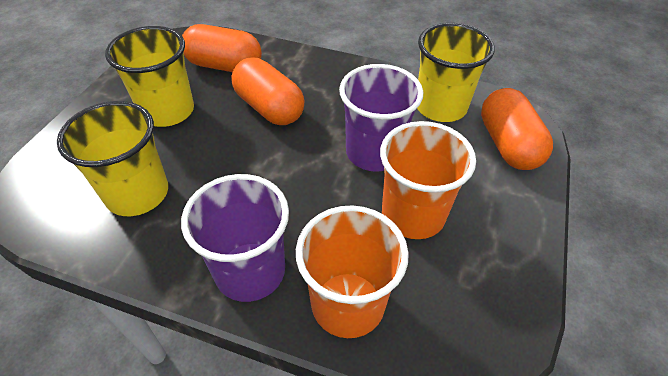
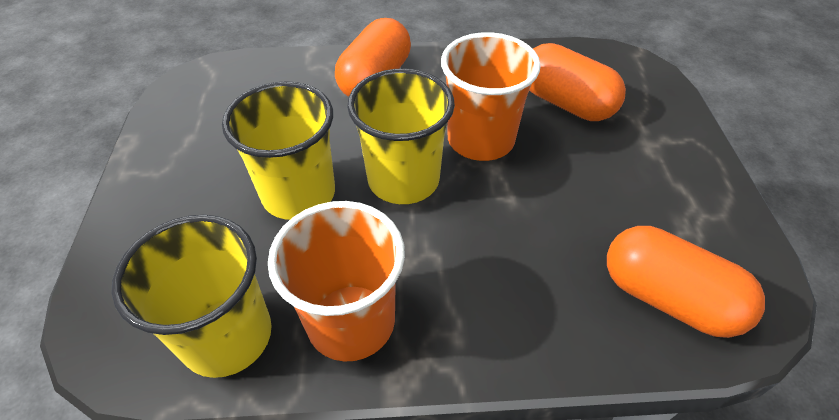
purple cup: 2 -> 0

